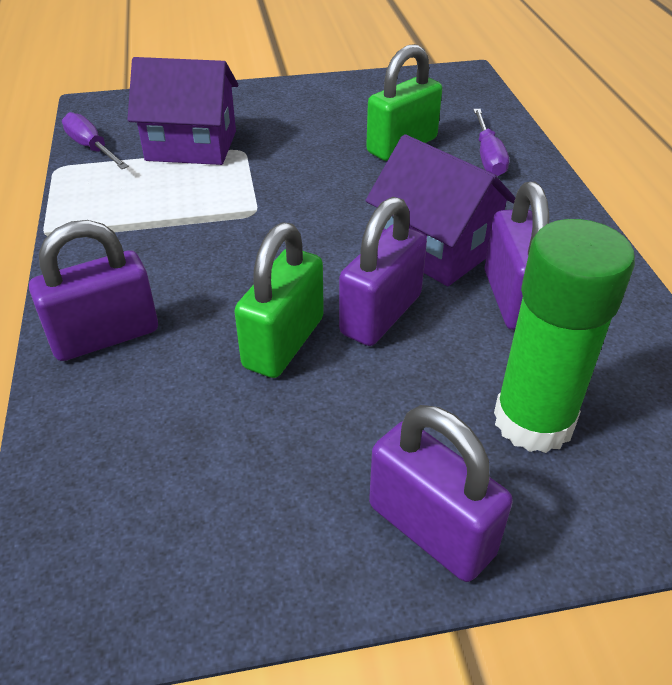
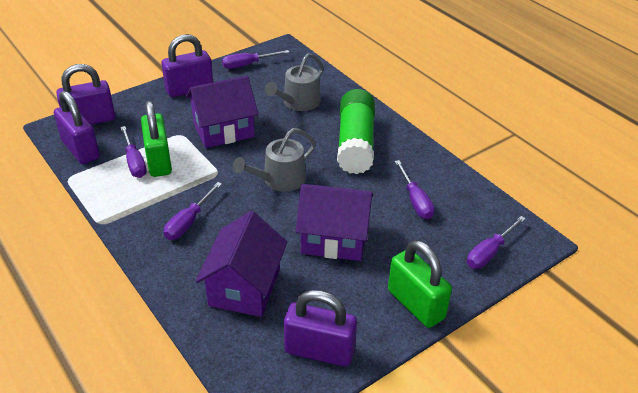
grey watering can: 0 -> 2
purple house: 2 -> 3
purple screwdriver: 2 -> 5

